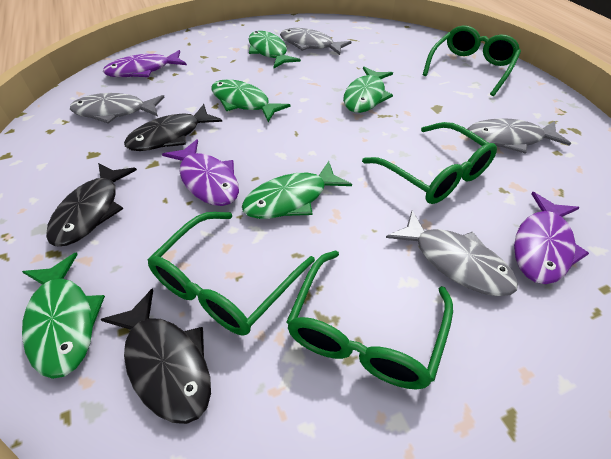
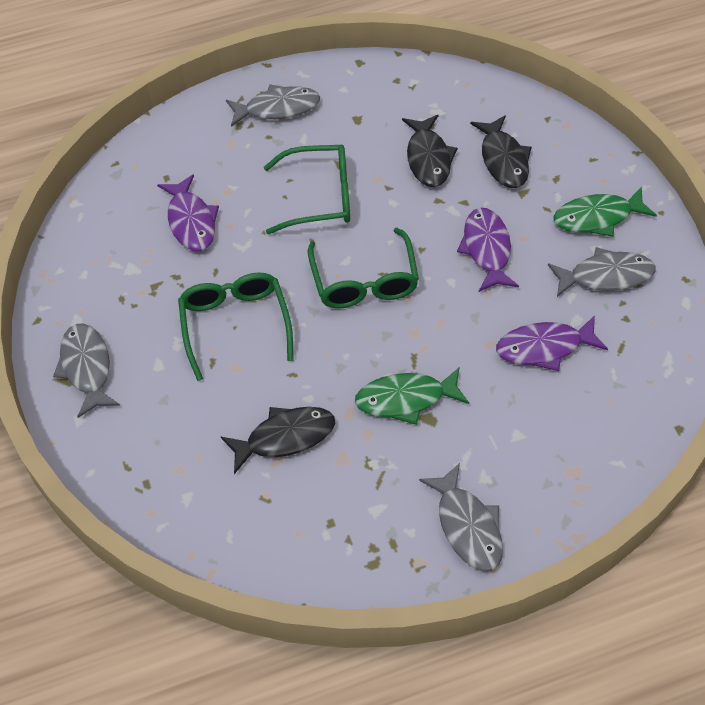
green fish: 5 -> 2
green glasses: 4 -> 3

